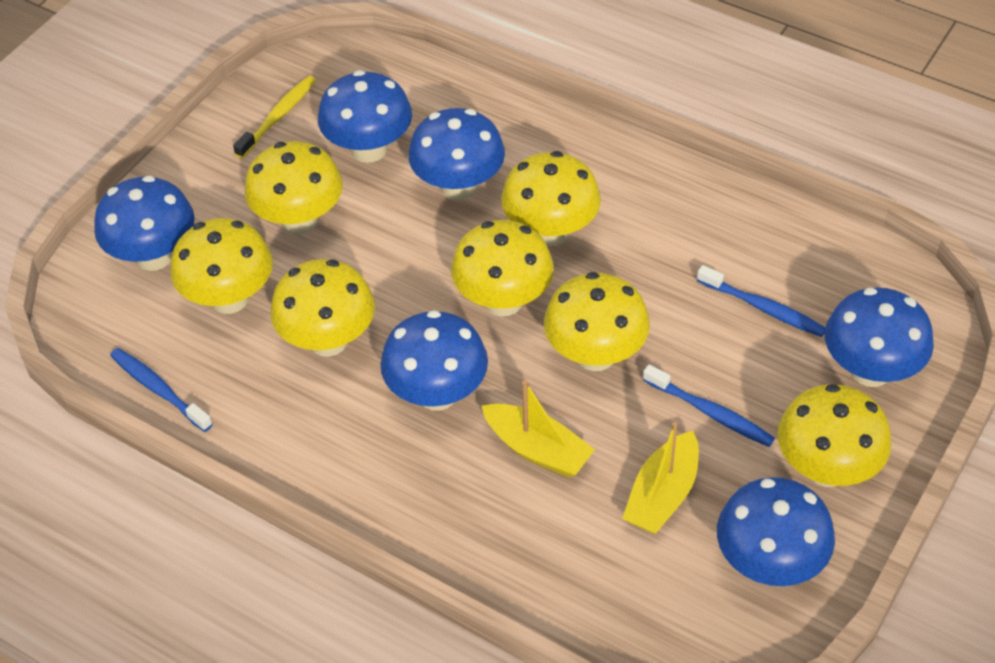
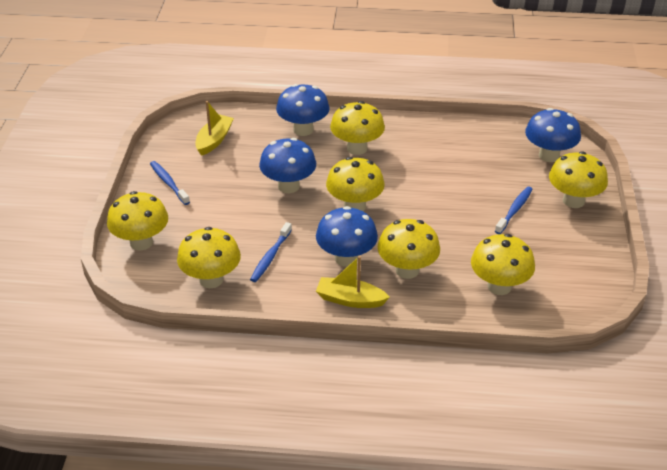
blue mushroom: 6 -> 4
yellow toothbrush: 1 -> 0

